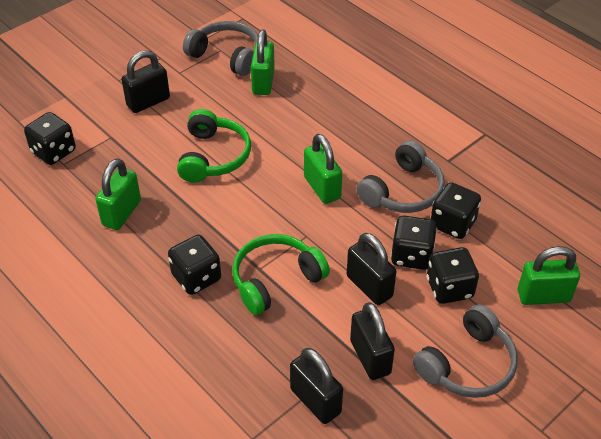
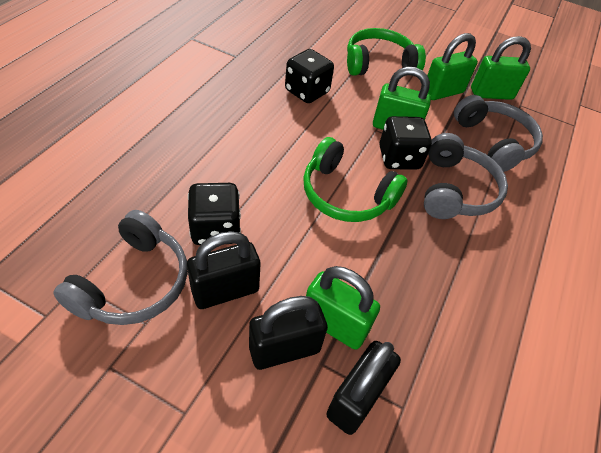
black dice: 5 -> 3
black padlock: 4 -> 3

